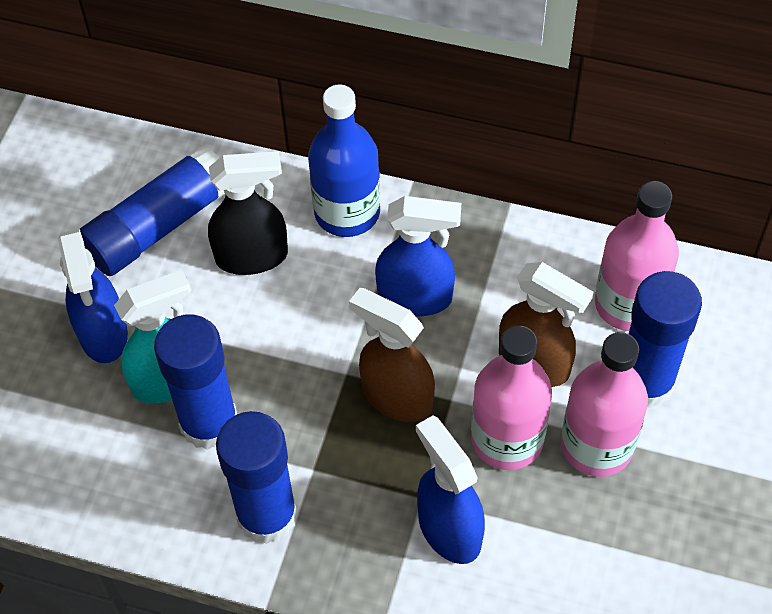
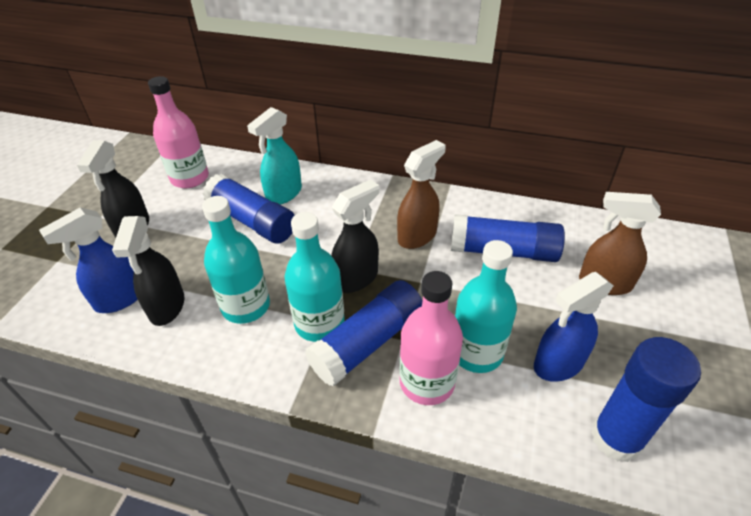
black spray bottle: 1 -> 3
blue bottle: 1 -> 0
blue spray bottle: 3 -> 2
pink bottle: 3 -> 2
turquoise bottle: 0 -> 3

